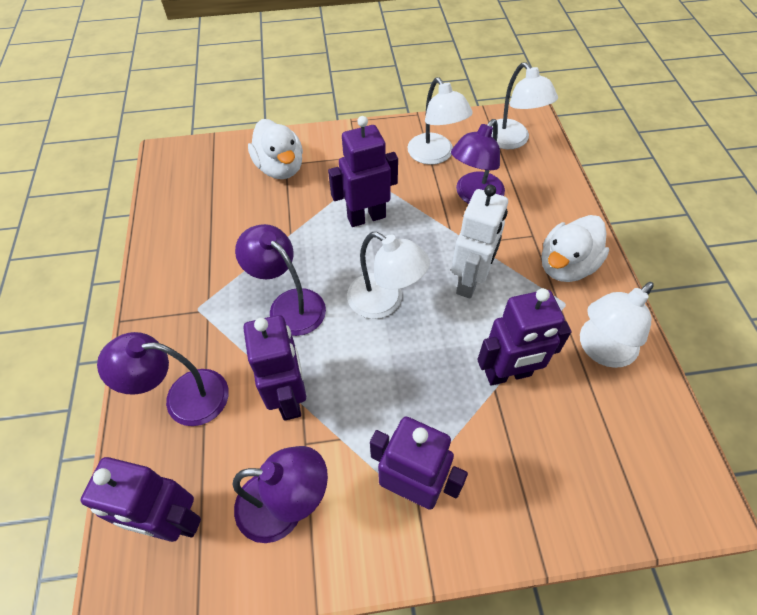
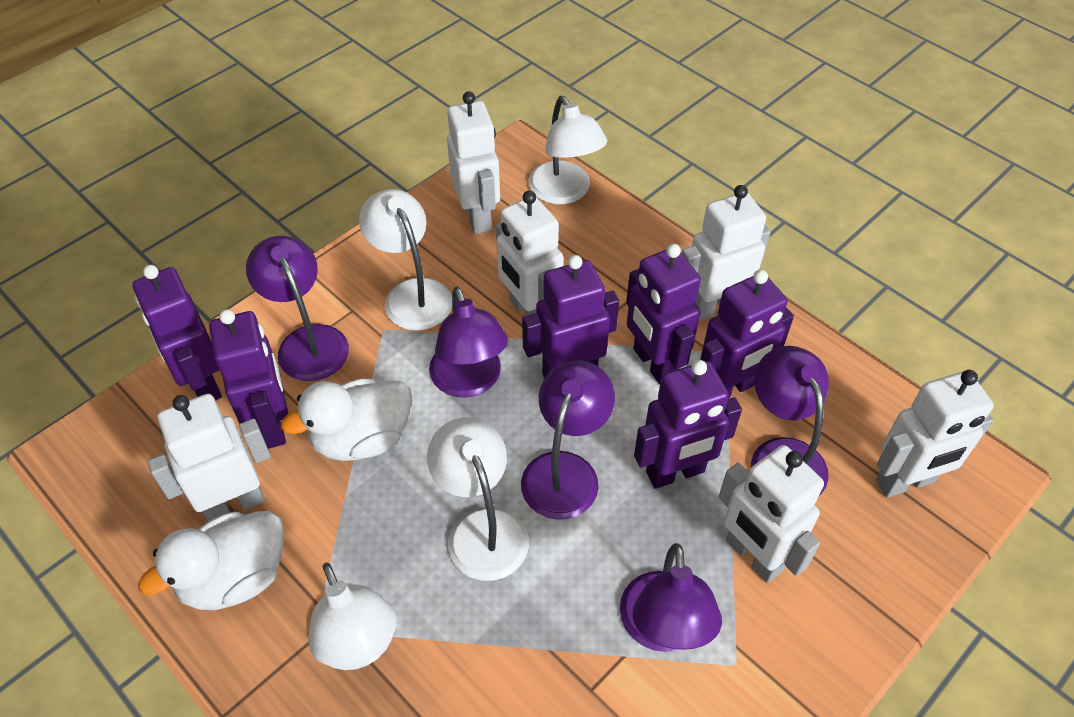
purple lamp: 4 -> 5
purple robot: 5 -> 6
white robot: 1 -> 6

